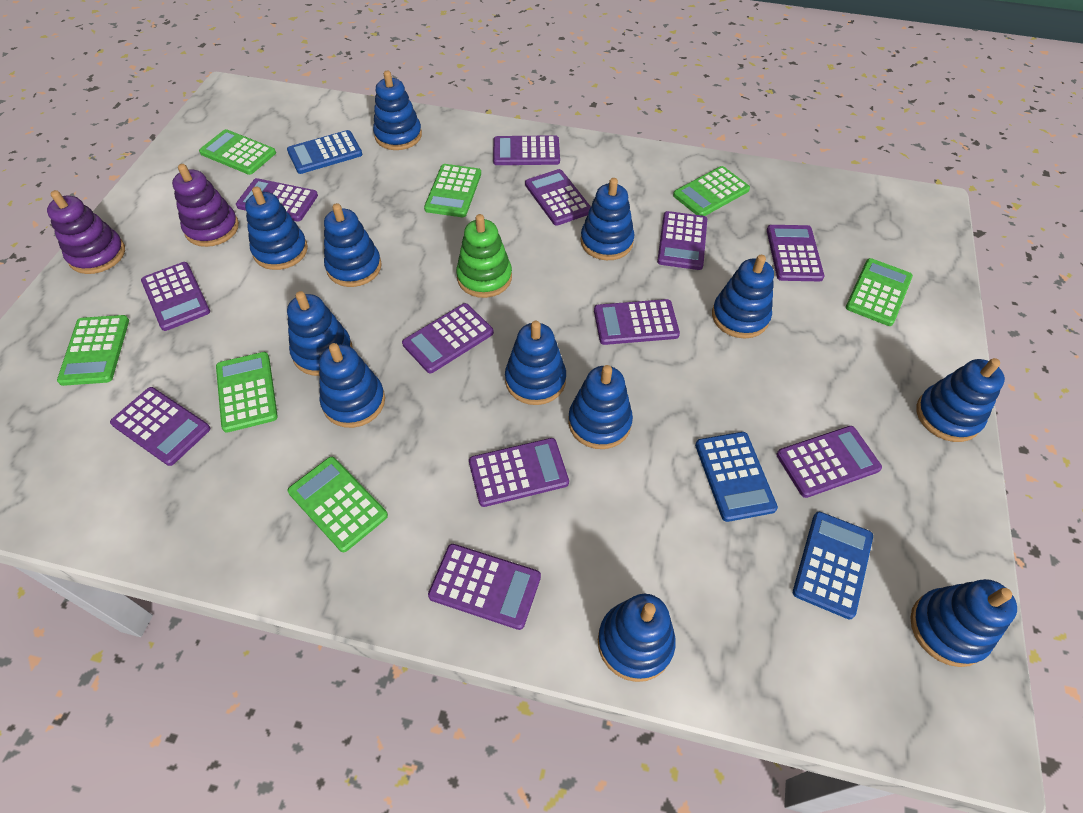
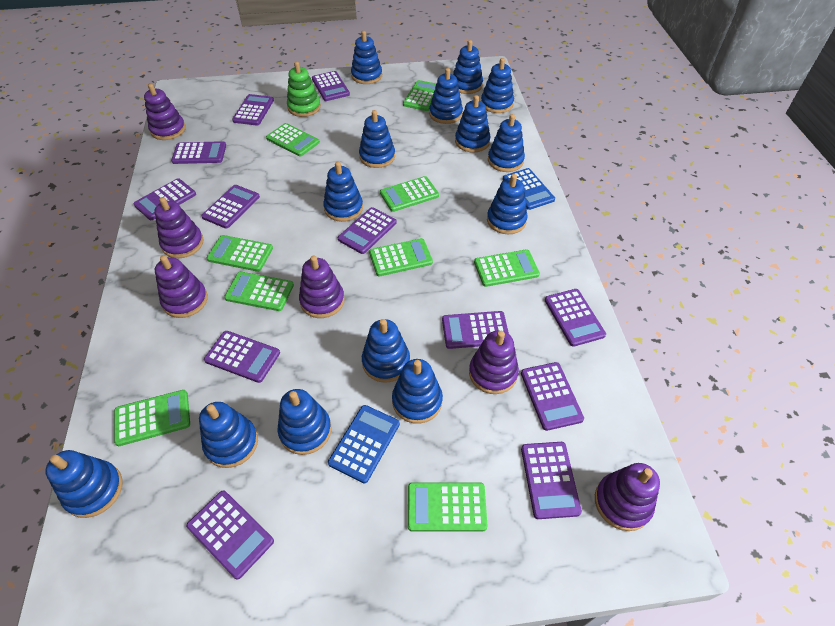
blue calculator: 3 -> 2
blue stacking toy: 12 -> 14
green calculator: 7 -> 9
purple stacking toy: 2 -> 6

